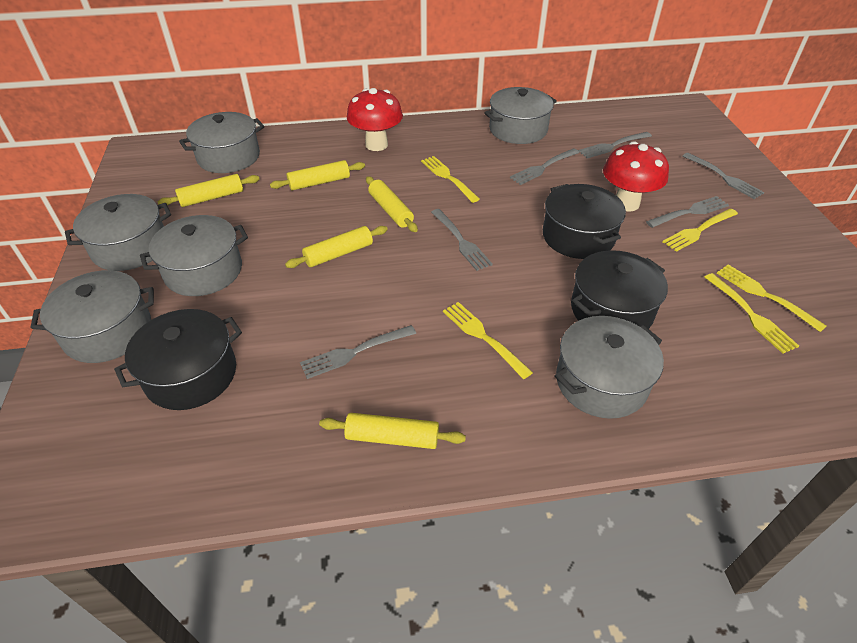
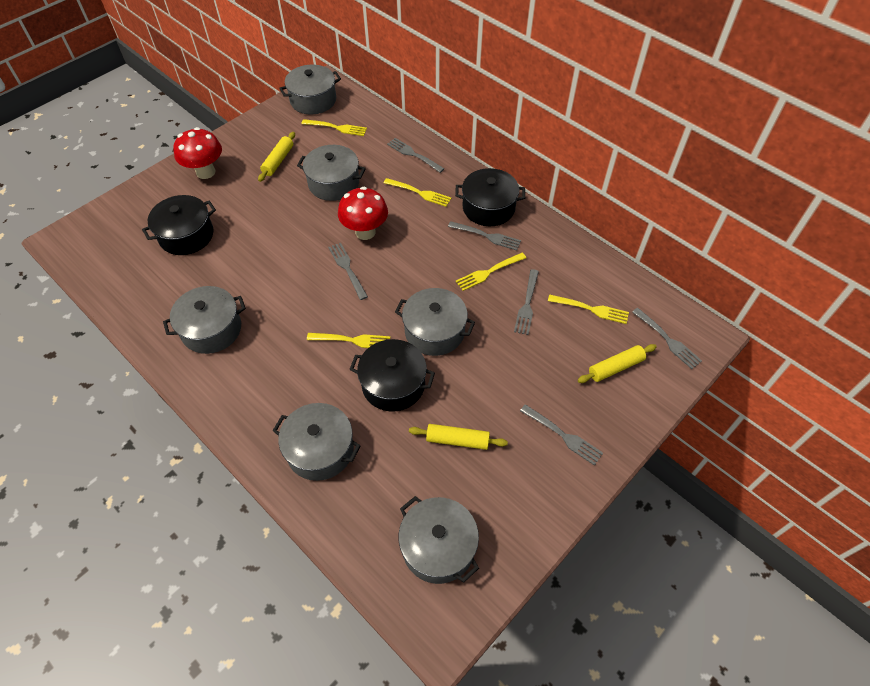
yellow rolling pin: 5 -> 3

